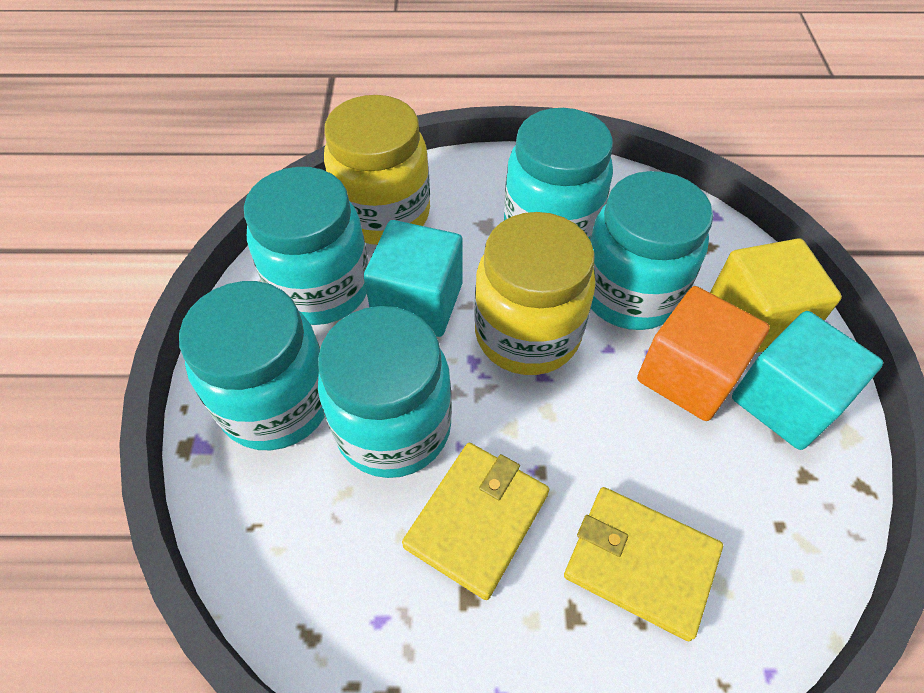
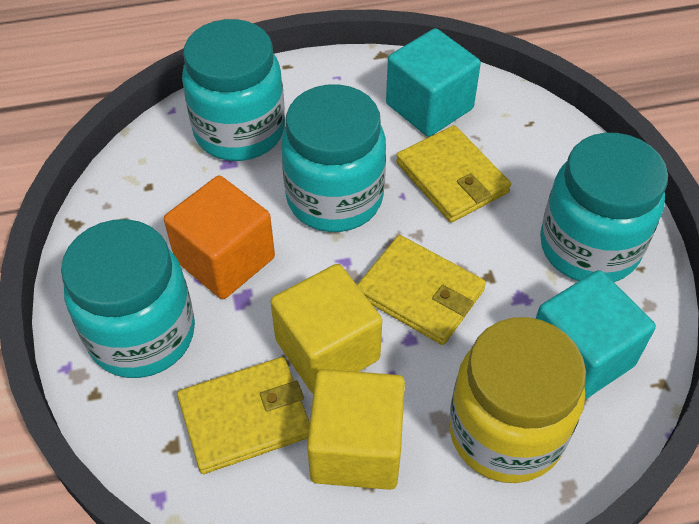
turquoise jar: 5 -> 4
yellow cube: 1 -> 2
yellow jar: 2 -> 1
yellow wallet: 2 -> 3

